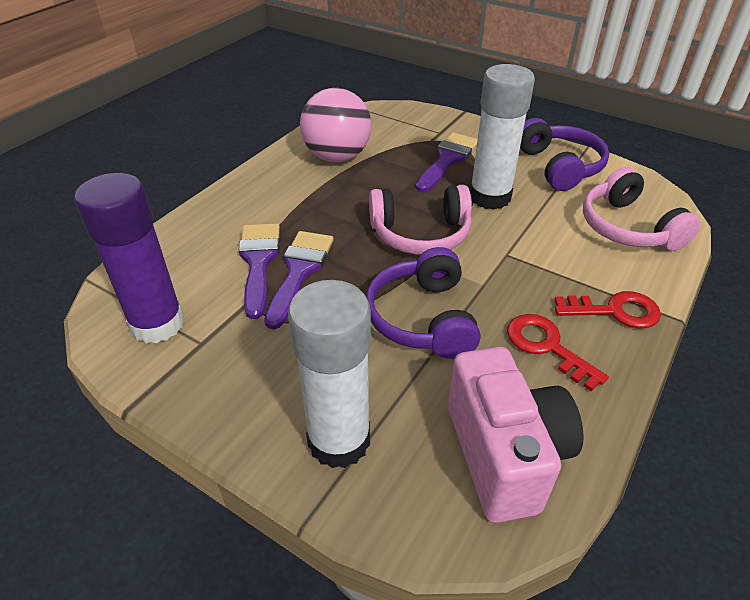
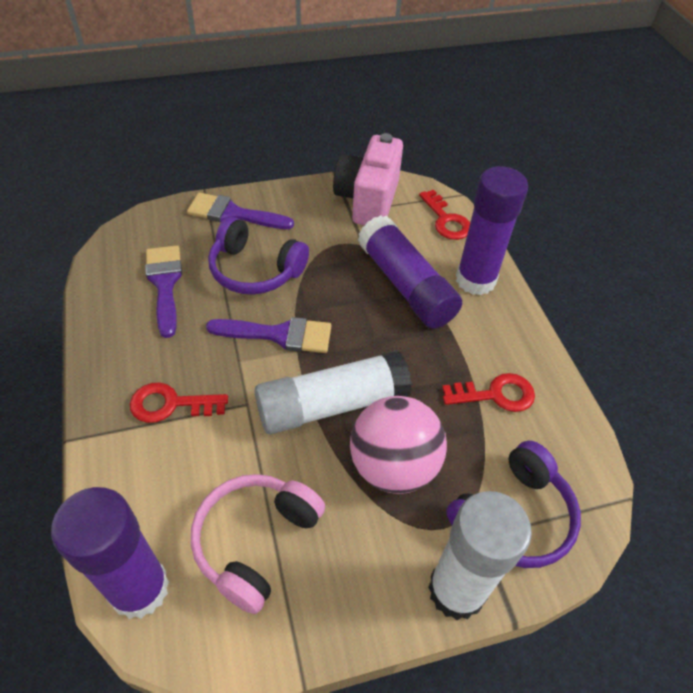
pink headphones: 2 -> 1
purple glue stick: 1 -> 3
red key: 2 -> 3

